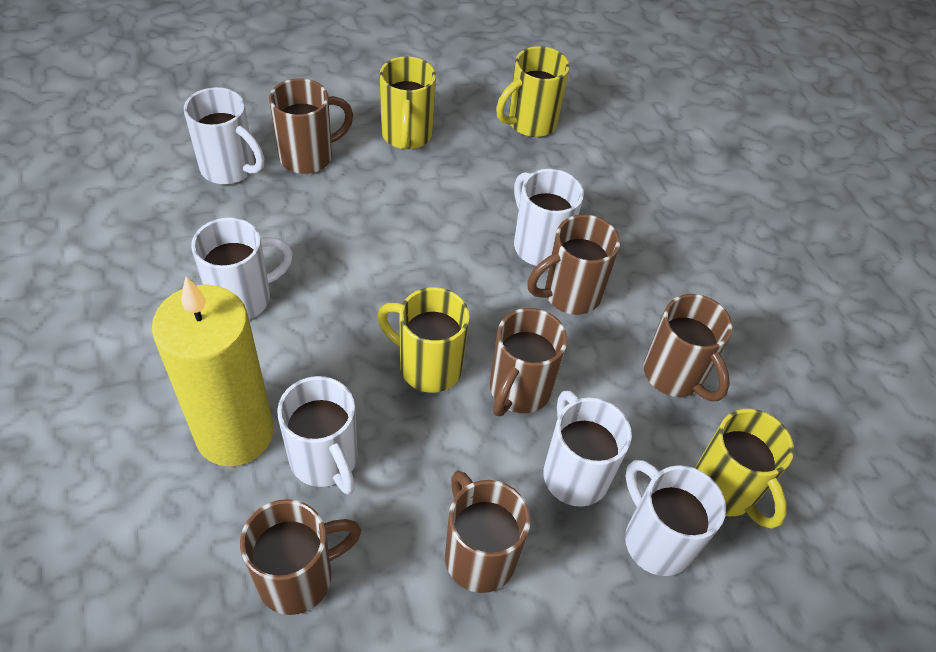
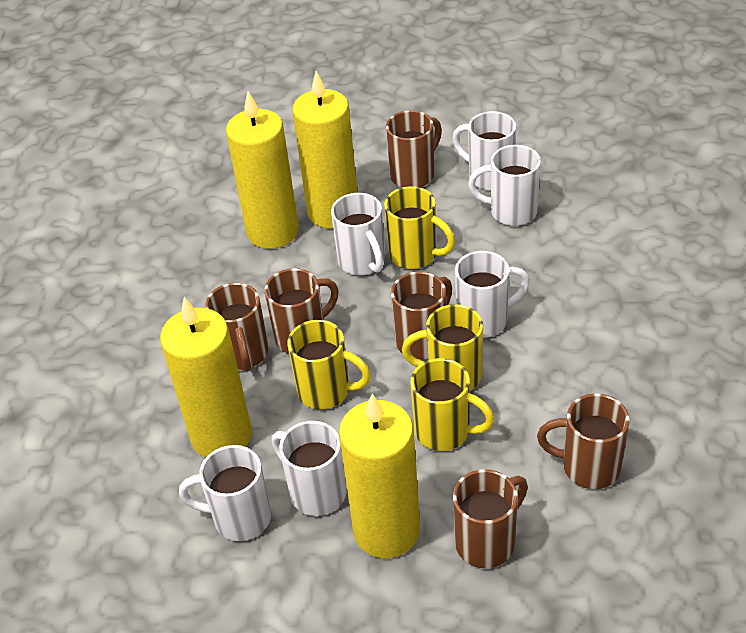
yellow candle: 1 -> 4

